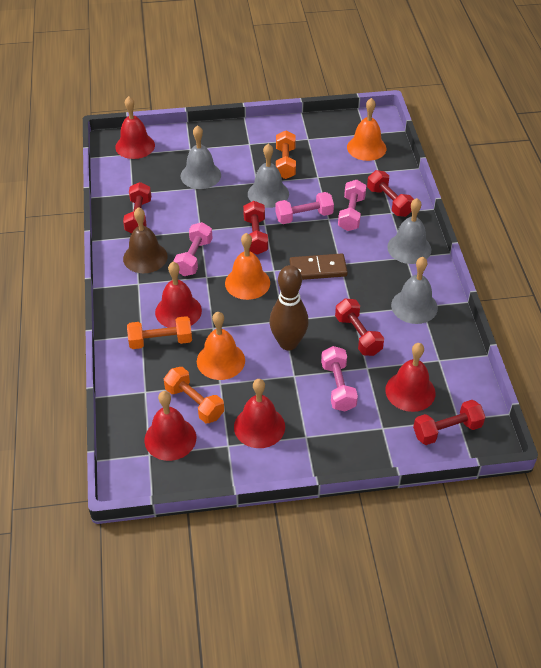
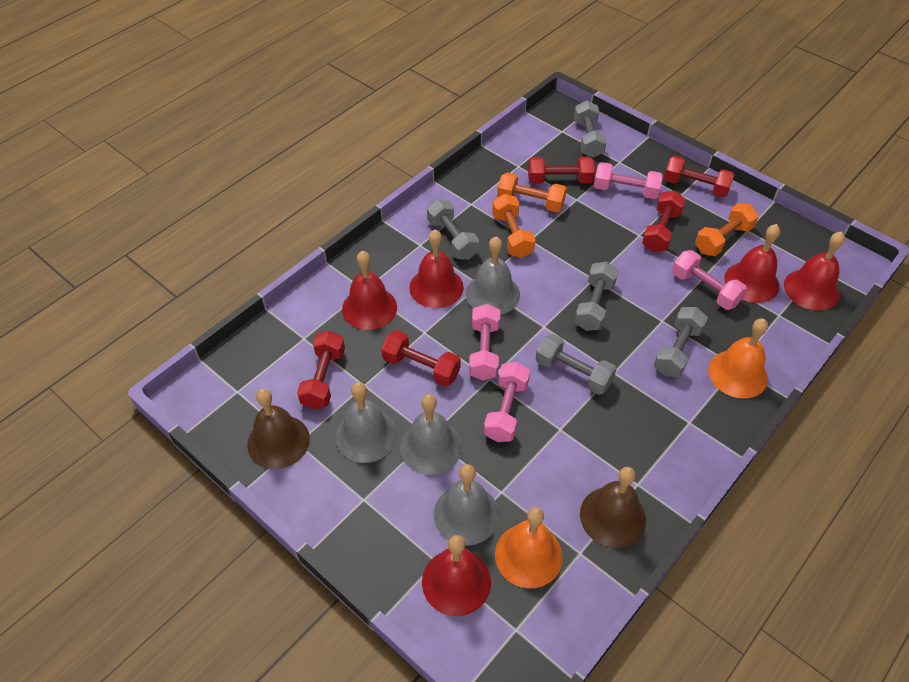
brown bell: 1 -> 2
brown bowling pin: 1 -> 0
brown domino: 1 -> 0
grey dumbbell: 0 -> 5
orange bell: 3 -> 2

